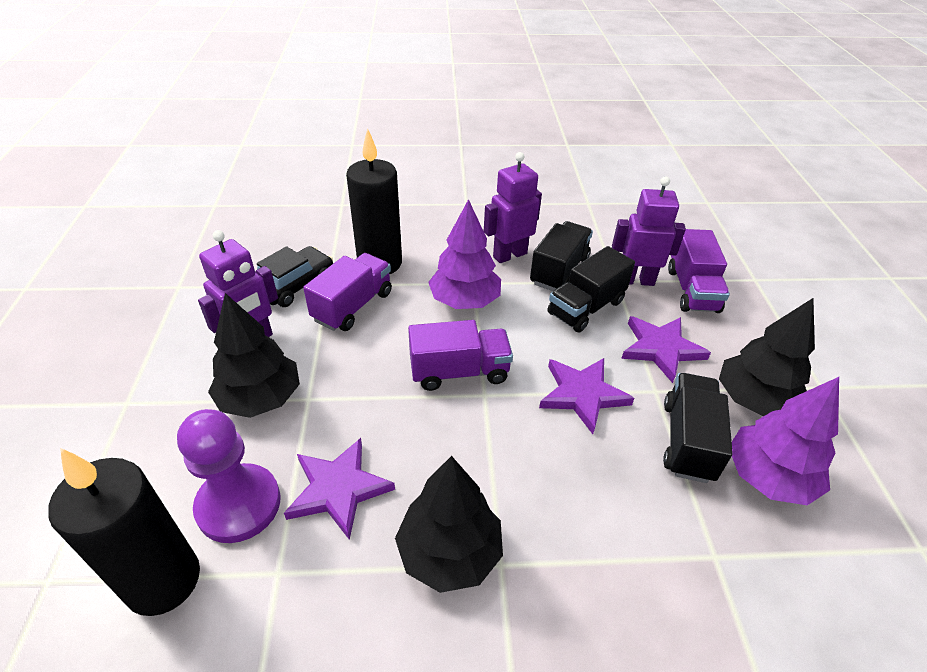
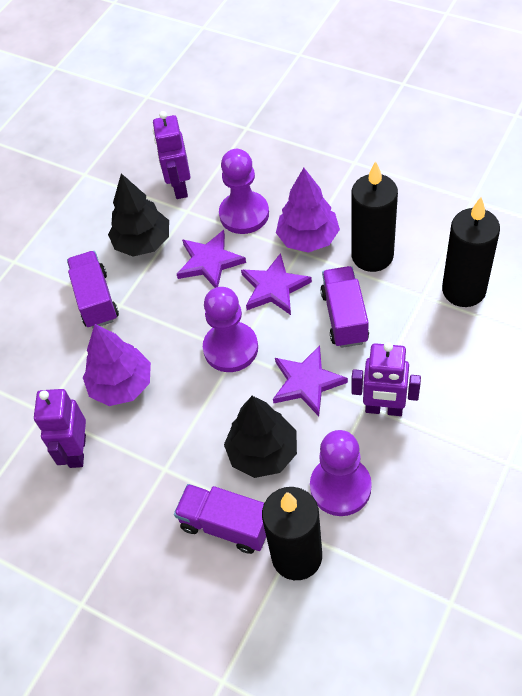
black candle: 2 -> 3
black car: 1 -> 0
black tree: 3 -> 2
black truck: 3 -> 0
purple pawn: 1 -> 3

